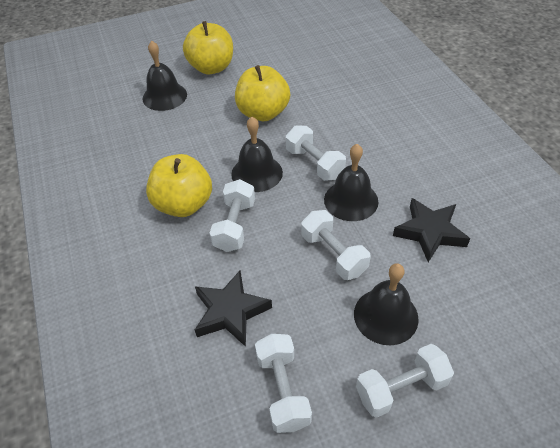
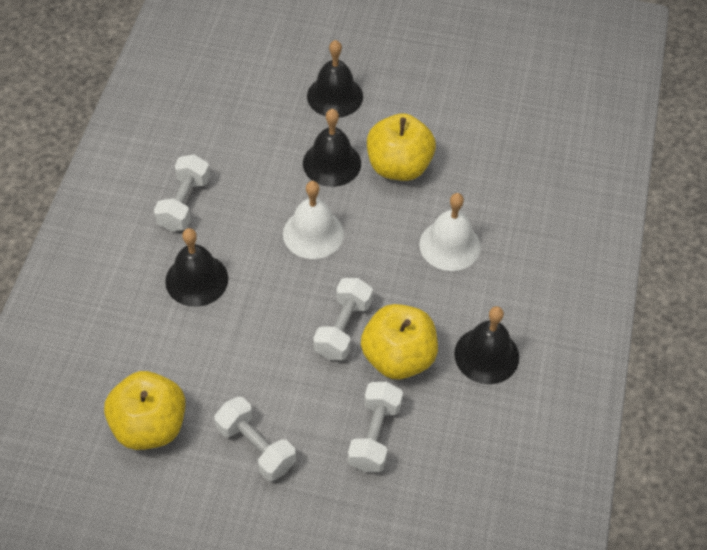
black star: 2 -> 0
white bell: 0 -> 2
white dumbbell: 5 -> 4

